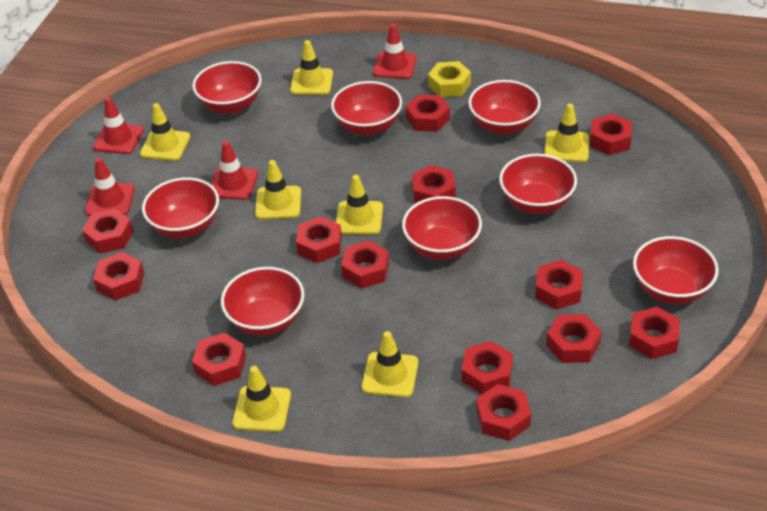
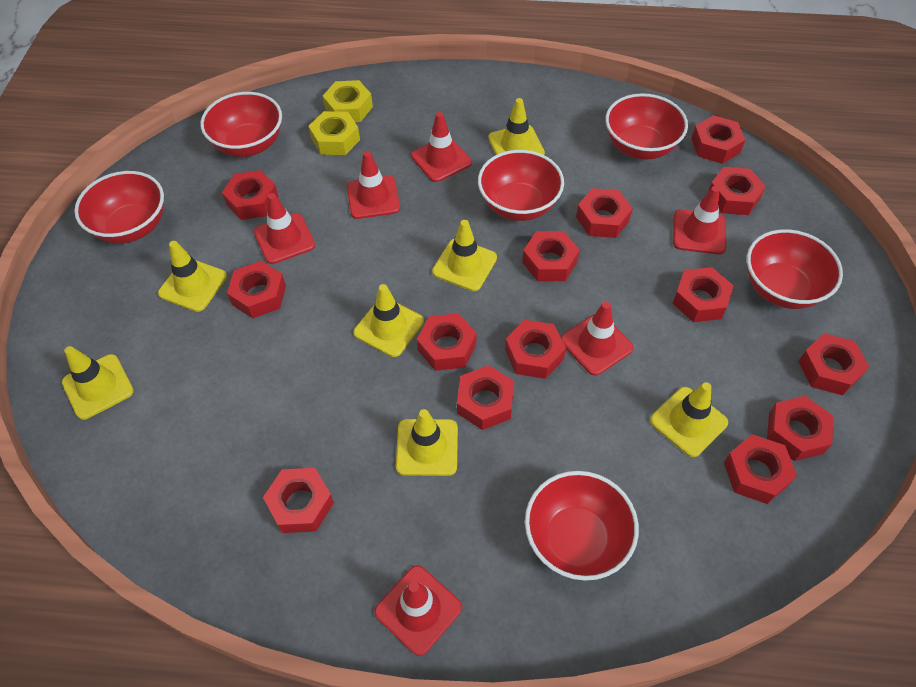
red bowl: 8 -> 6
red nut: 13 -> 14
red traffic cone: 4 -> 6
yellow nut: 1 -> 2

